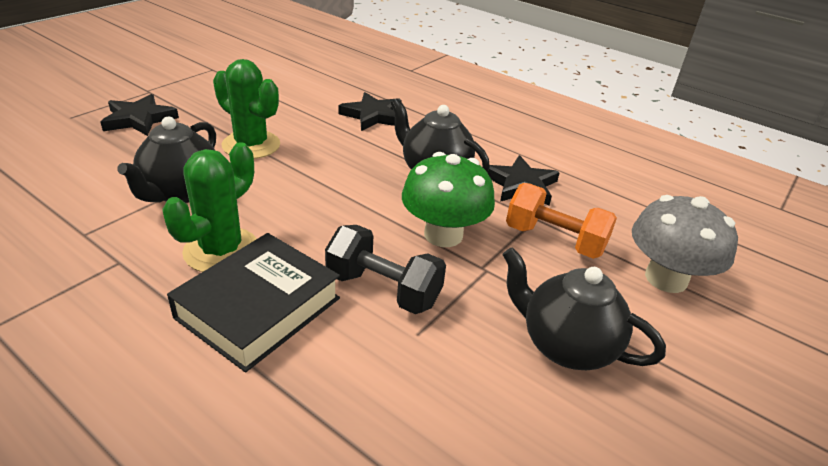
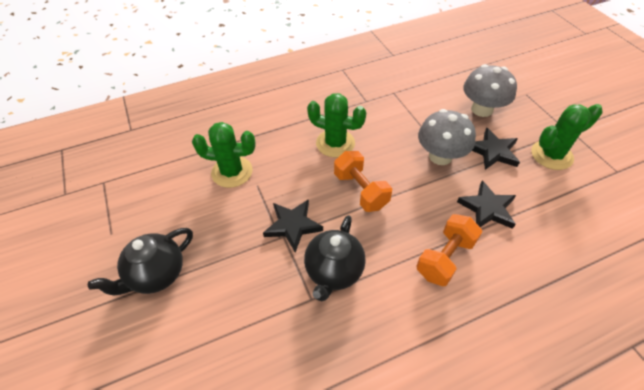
black book: 1 -> 0
black dumbbell: 1 -> 0
black teapot: 3 -> 2
green cactus: 2 -> 3
green mushroom: 1 -> 0
grey mushroom: 1 -> 2
orange dumbbell: 1 -> 2

